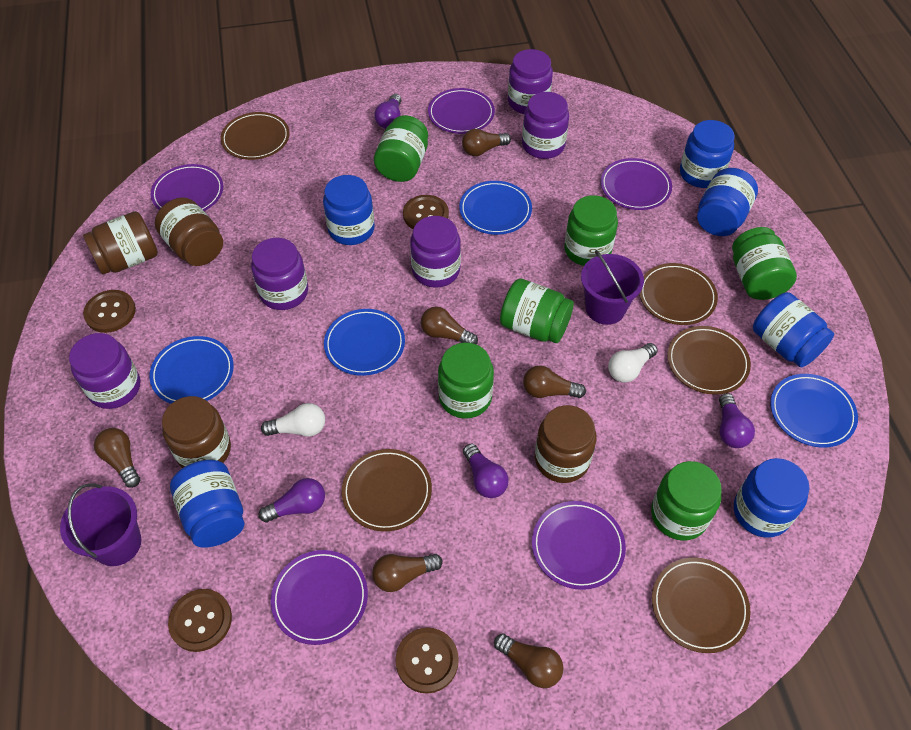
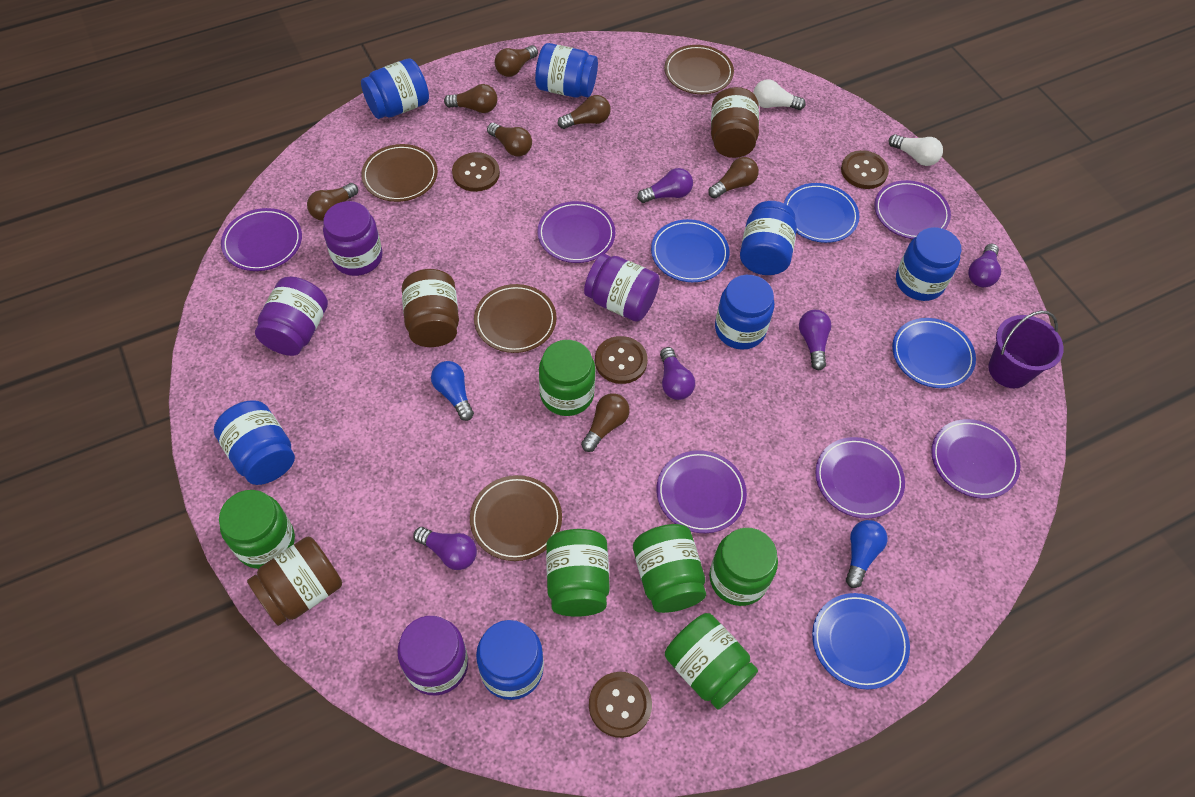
blue jar: 6 -> 7
blue light bulb: 0 -> 2
brown jar: 4 -> 3
brown light bulb: 6 -> 7
brown plate: 5 -> 4
purple bucket: 2 -> 1
purple jar: 5 -> 4
purple light bulb: 4 -> 5
purple plate: 5 -> 6

